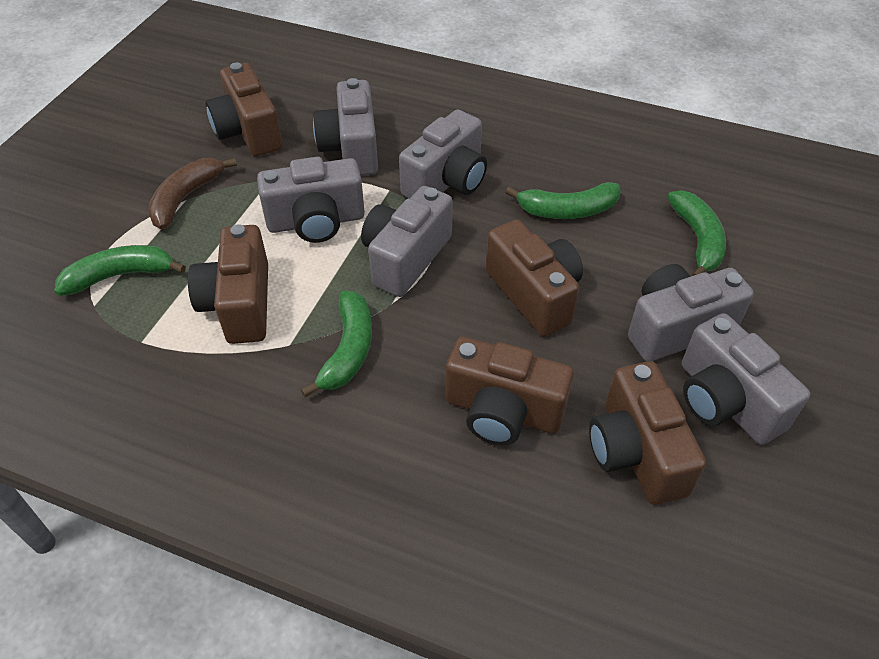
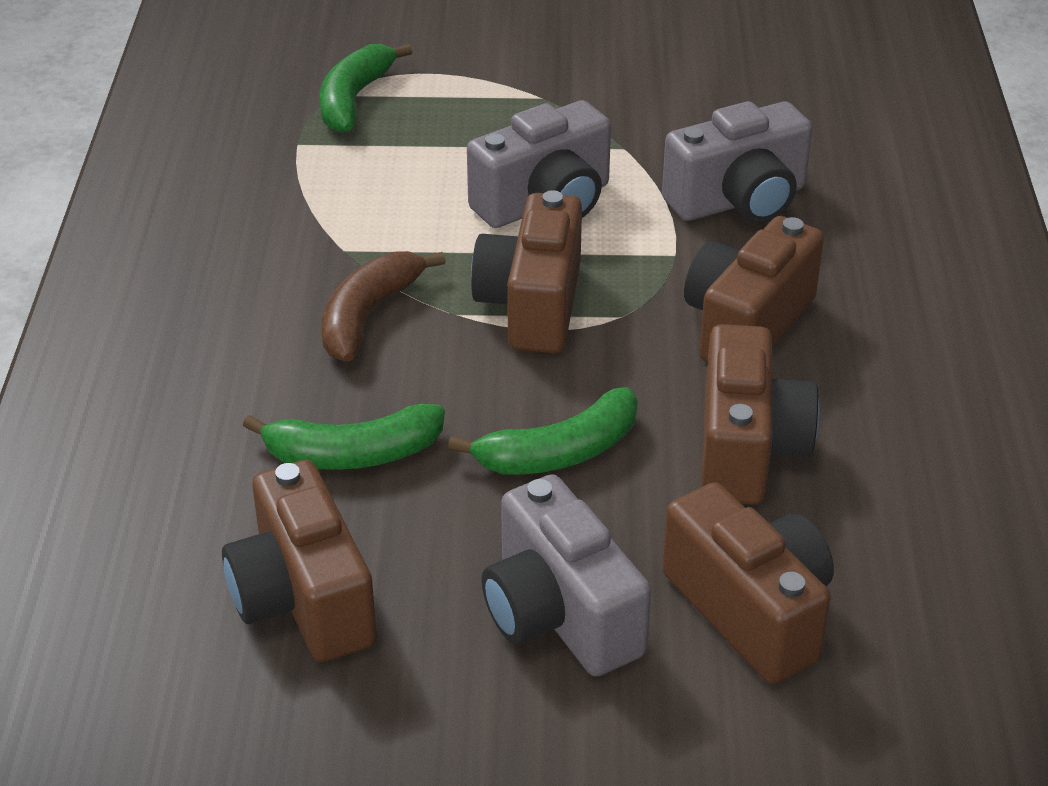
green banana: 4 -> 3
grey camera: 6 -> 3

